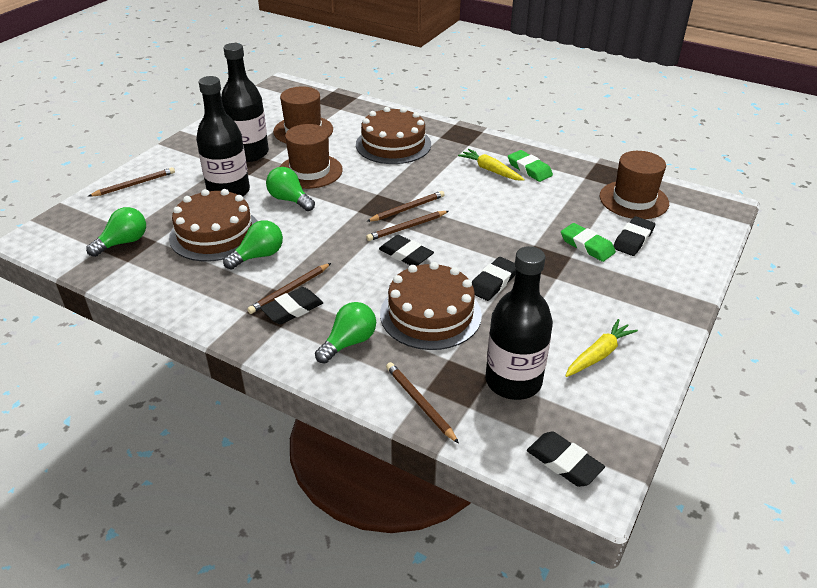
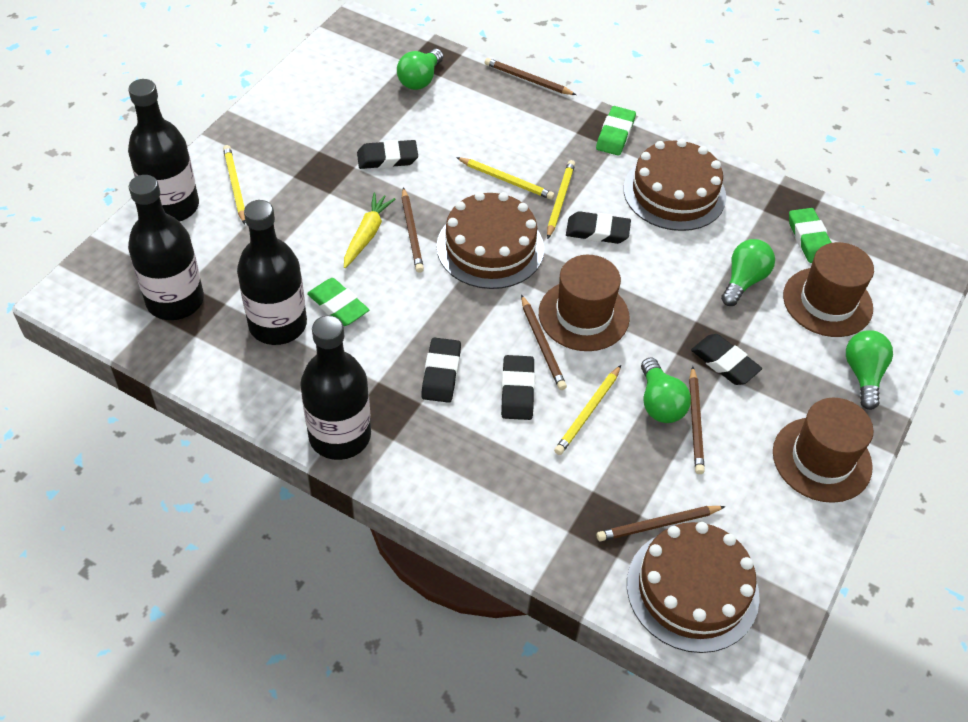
black bottle: 3 -> 4
green eraser: 2 -> 3
yellow carrot: 2 -> 1
yellow pencil: 0 -> 4

